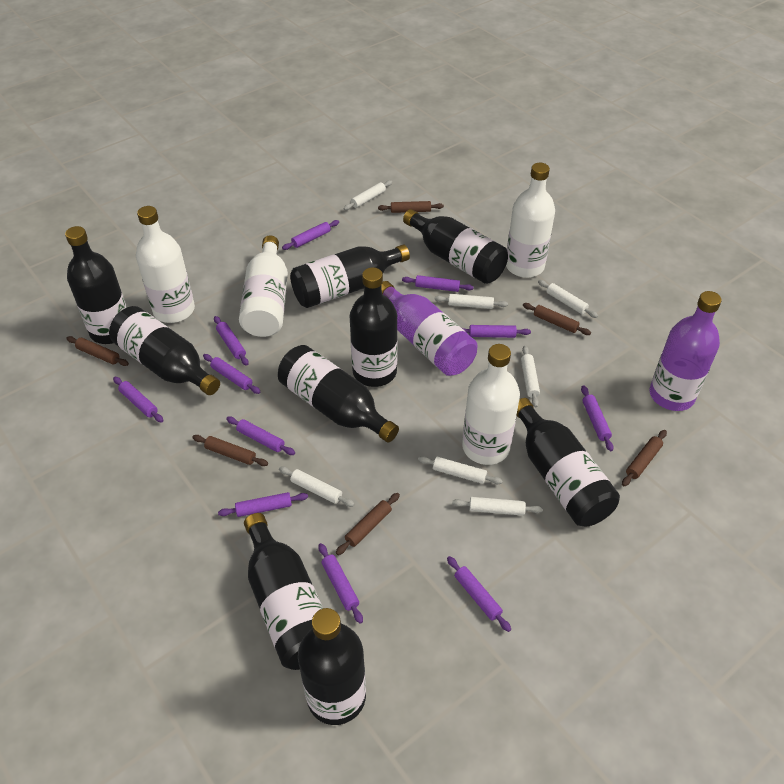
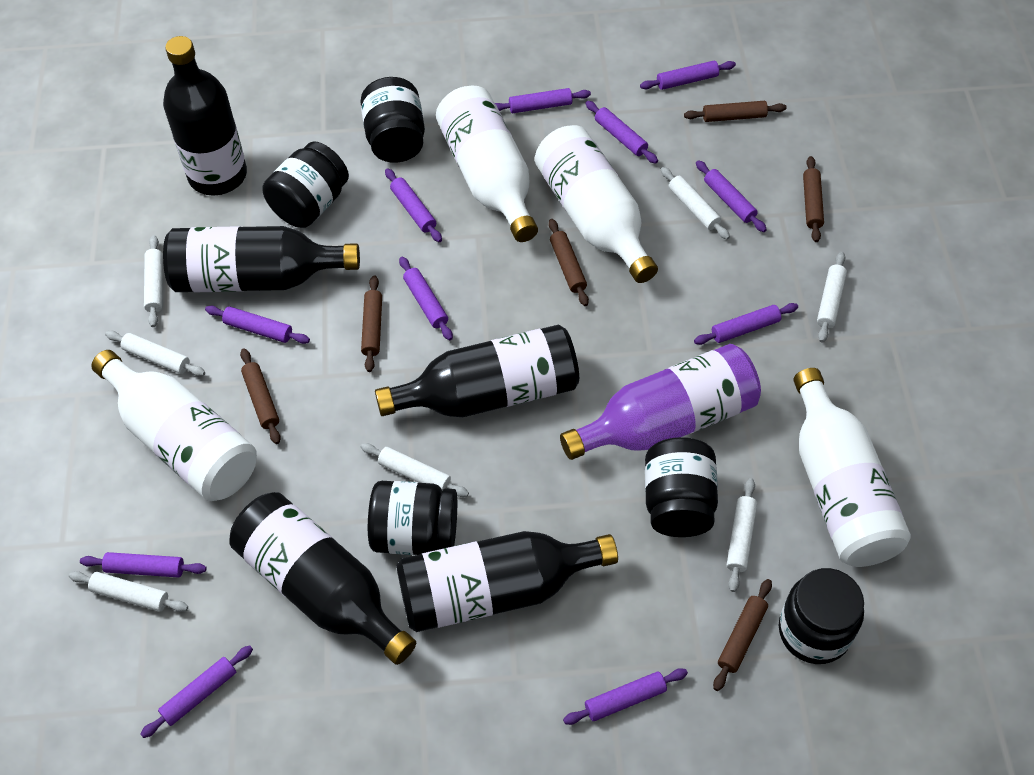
black bottle: 9 -> 5
black jar: 0 -> 5
purple bottle: 2 -> 1

